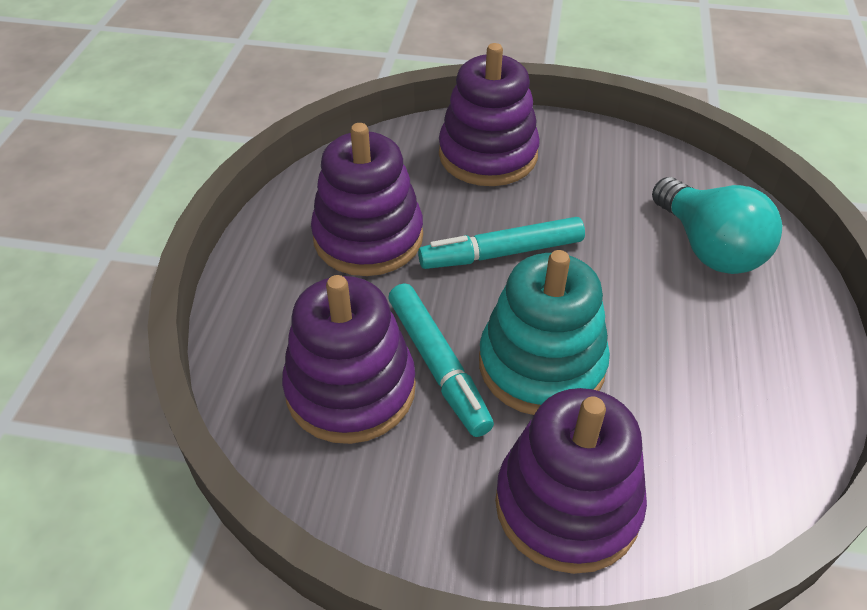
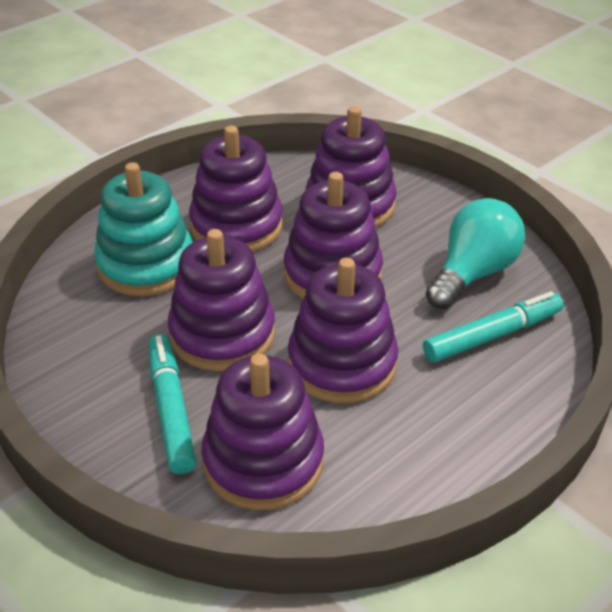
purple stacking toy: 4 -> 6

